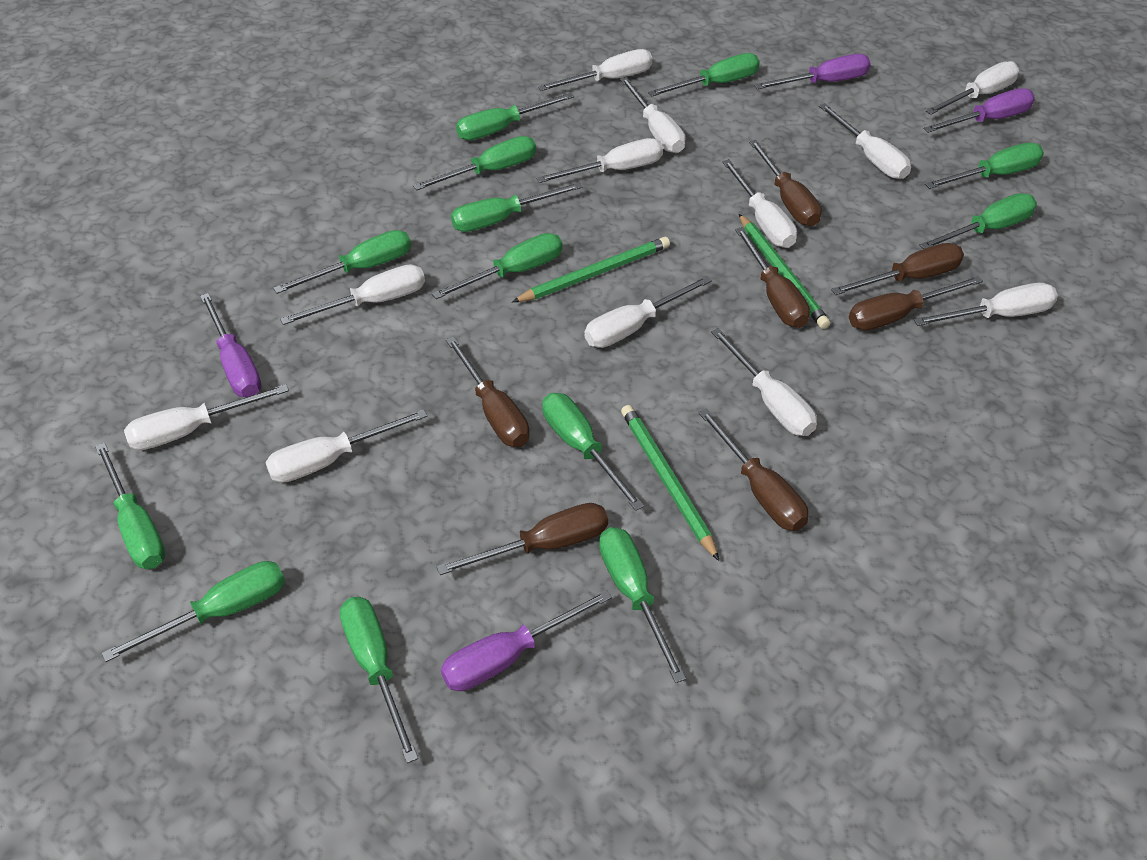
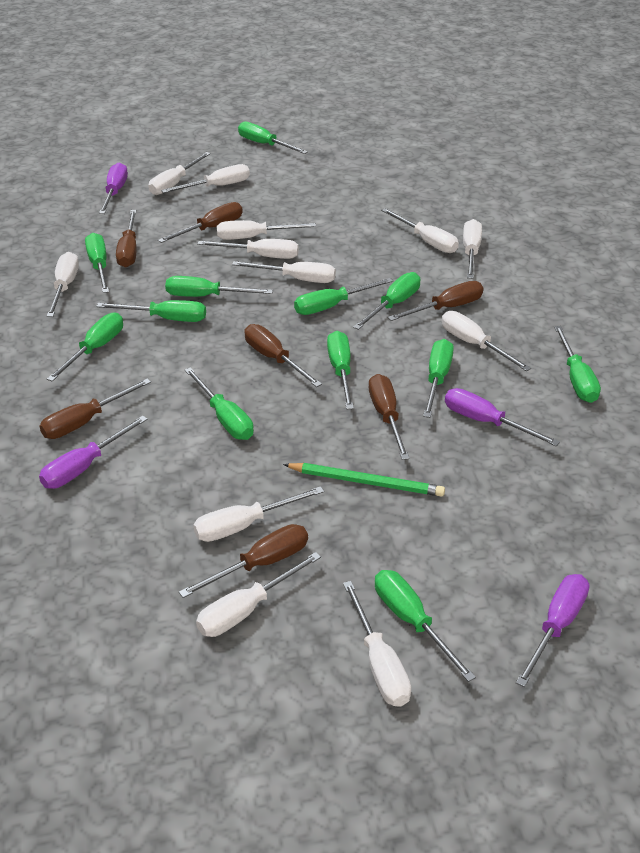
green pencil: 3 -> 1
green screwdriver: 13 -> 12

